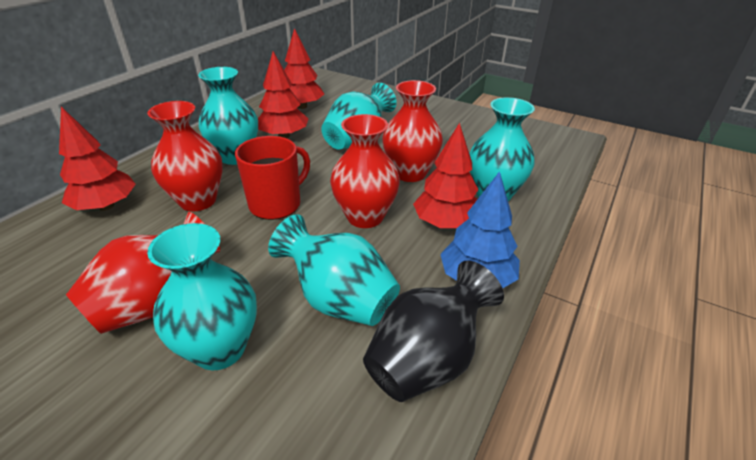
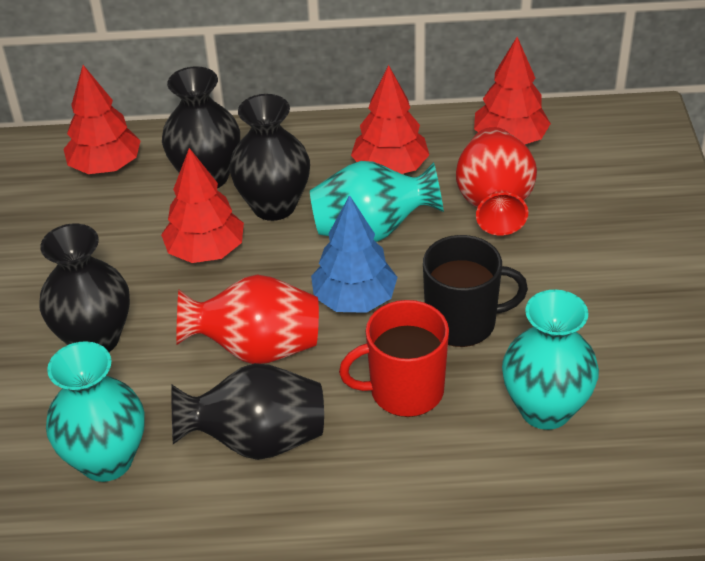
black mug: 0 -> 1
black vase: 1 -> 4
red vase: 4 -> 2
turquoise vase: 5 -> 3

